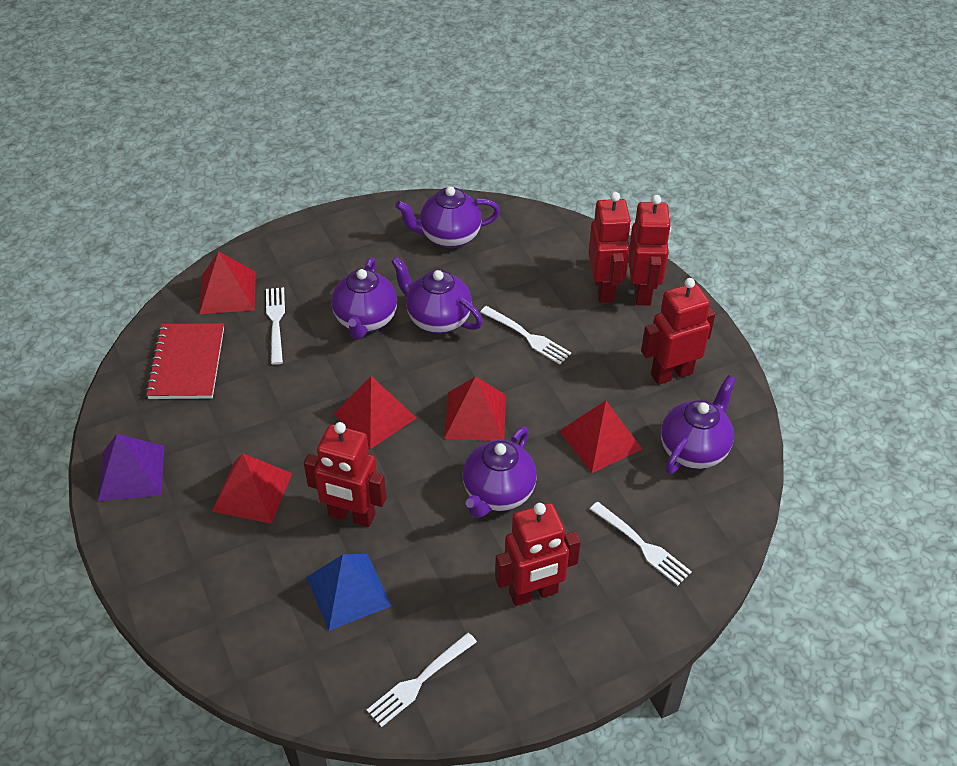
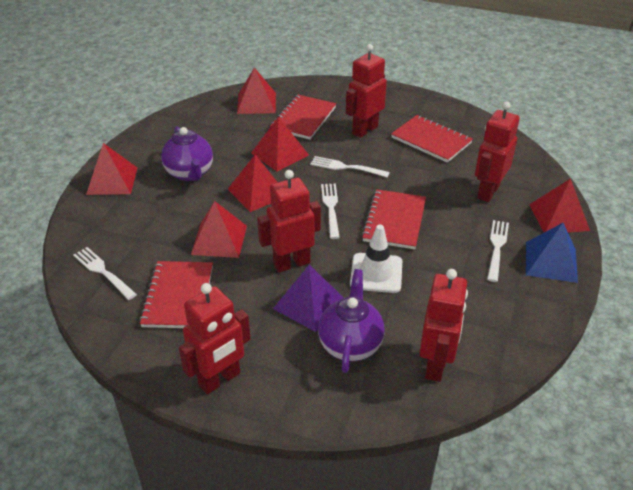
purple teapot: 5 -> 2
red notebook: 1 -> 4
red pyramid: 5 -> 6
white traffic cone: 0 -> 1

